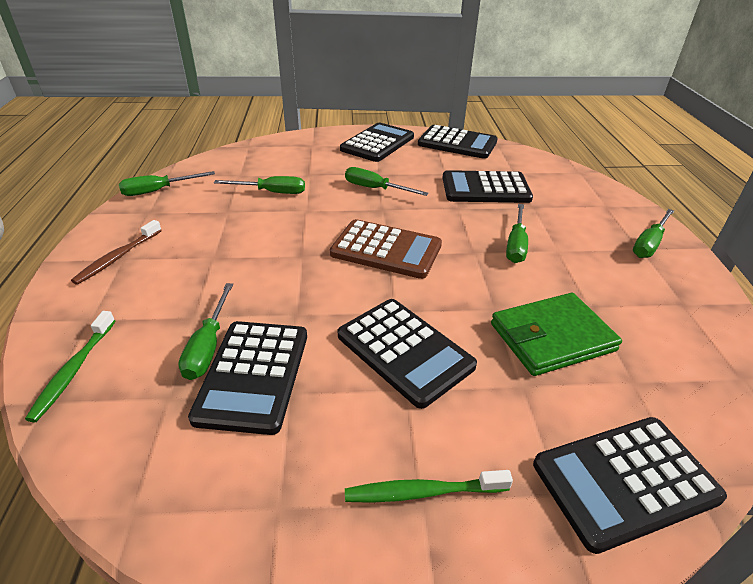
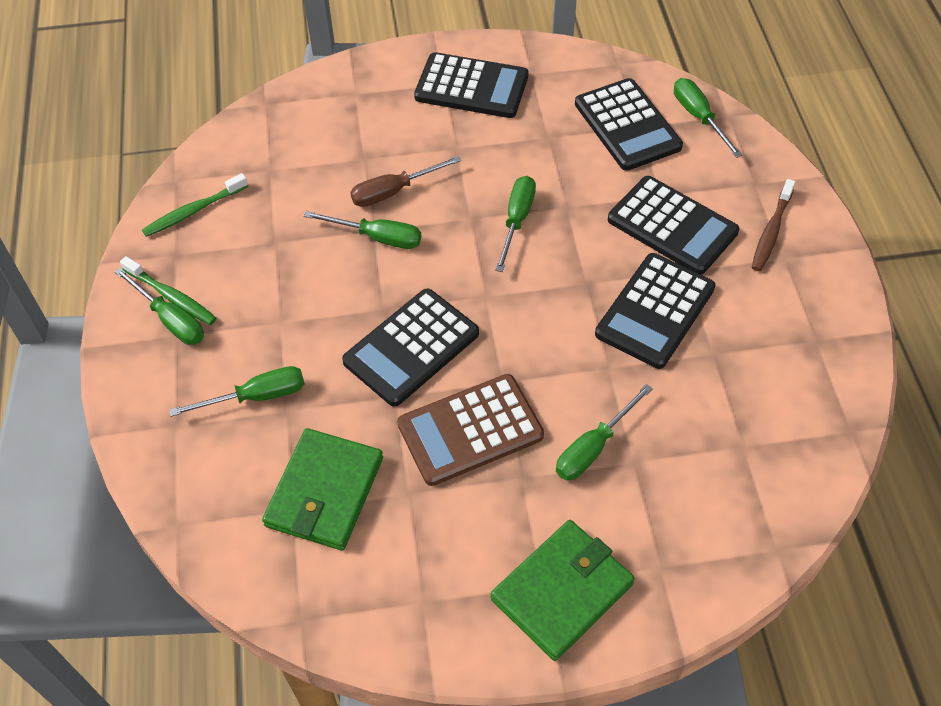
black calculator: 6 -> 5
brown screwdriver: 0 -> 1
green wallet: 1 -> 2

